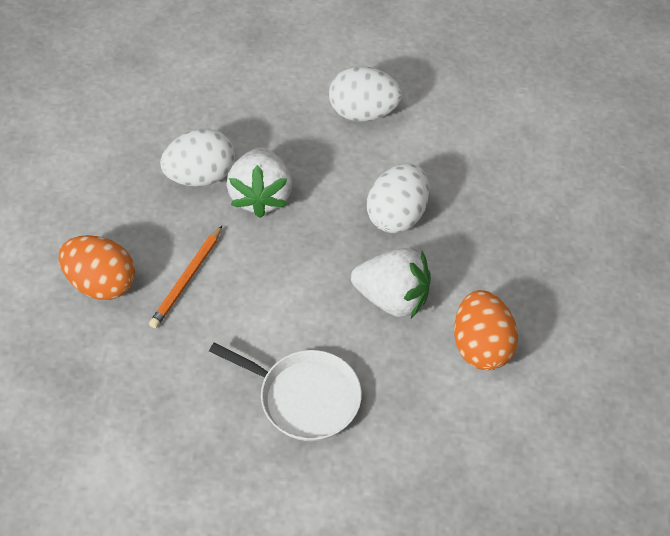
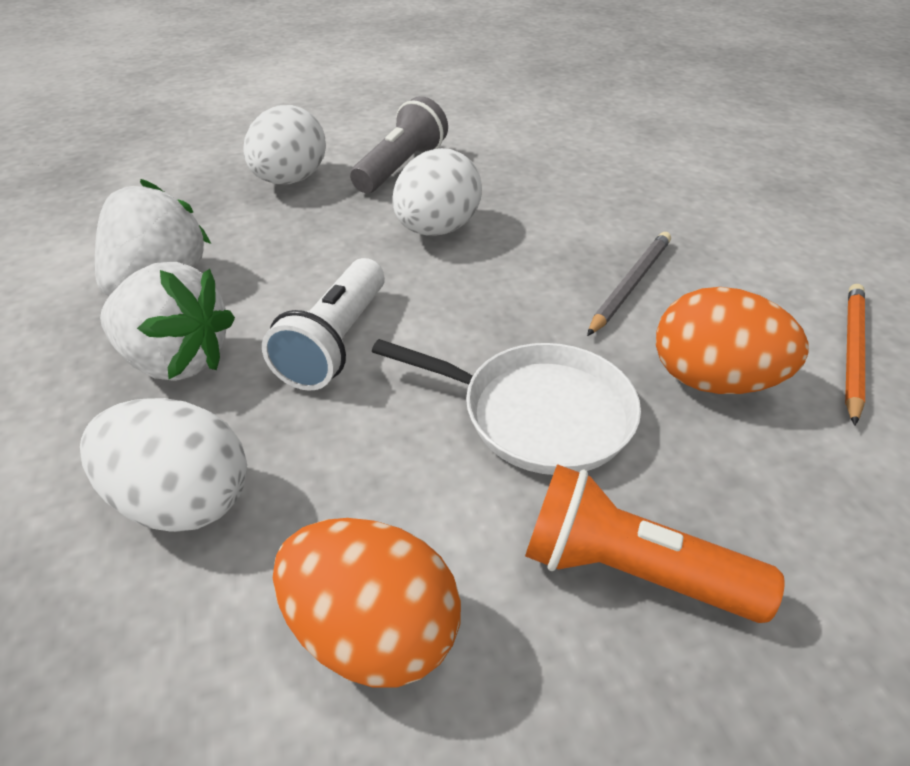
grey flashlight: 0 -> 1
grey pencil: 0 -> 1
orange flashlight: 0 -> 1
white flashlight: 0 -> 1

